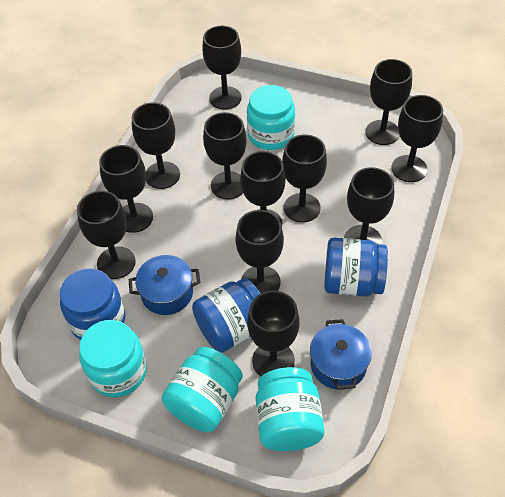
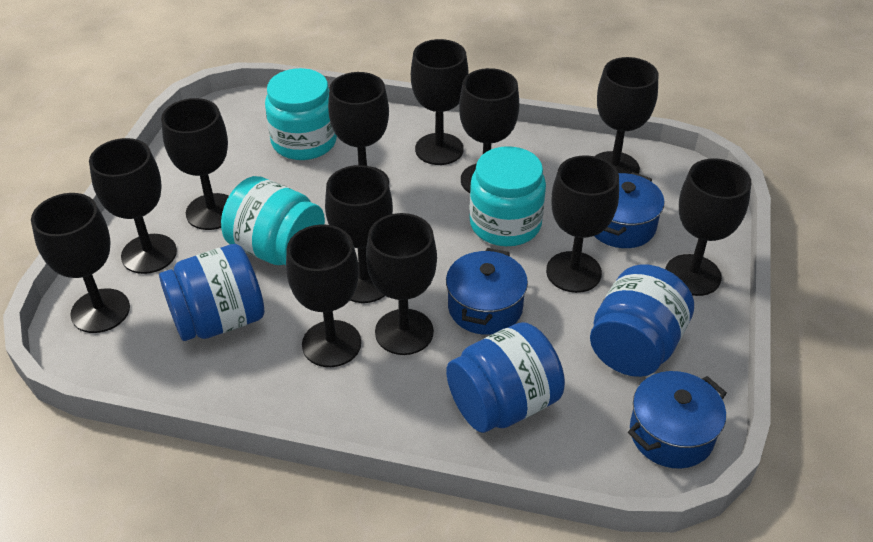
blue pot: 2 -> 3
turquoise jar: 4 -> 3

